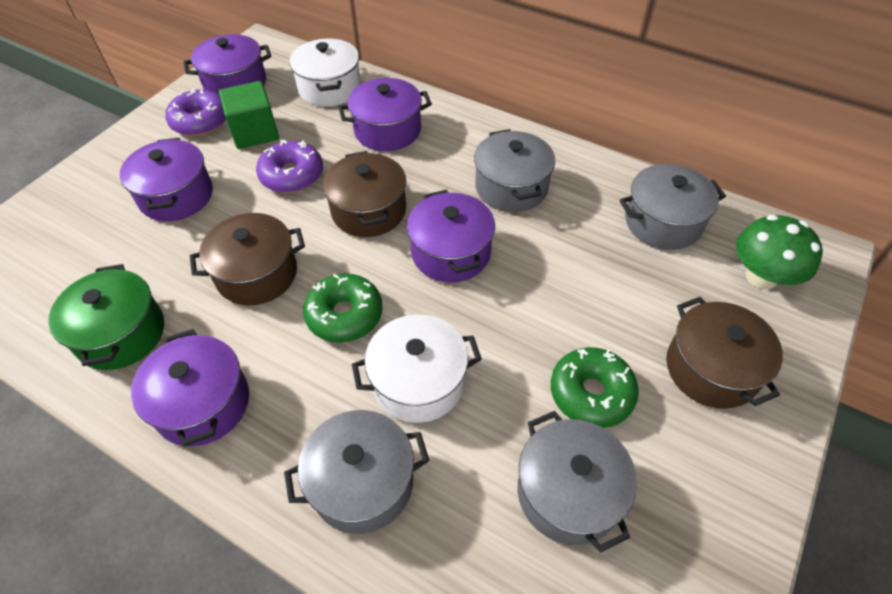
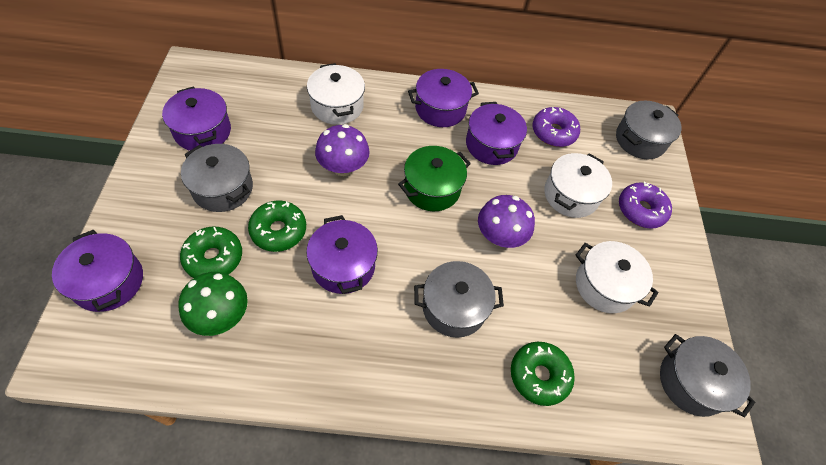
brown pot: 3 -> 0
green cube: 1 -> 0
green donut: 2 -> 3
purple mushroom: 0 -> 2
white pot: 2 -> 3

